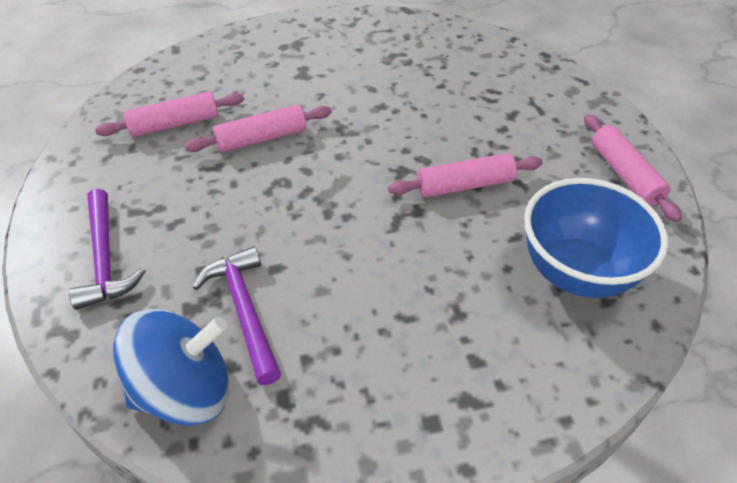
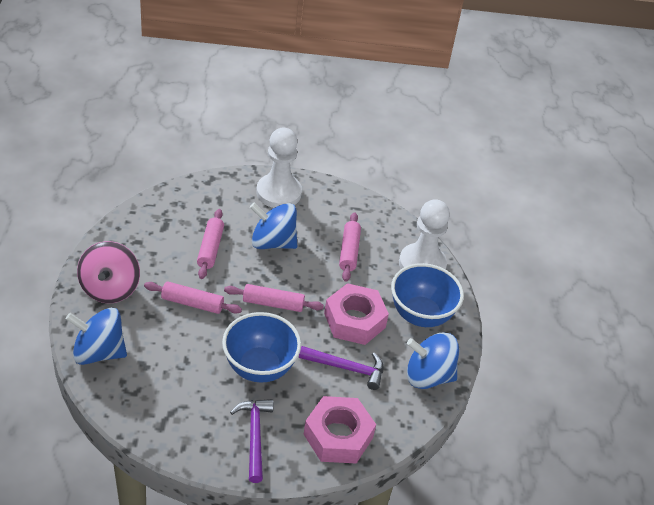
blue bowl: 1 -> 2
blue spinning top: 1 -> 3
pink nut: 0 -> 2
pink spinning top: 0 -> 1
white pawn: 0 -> 2

